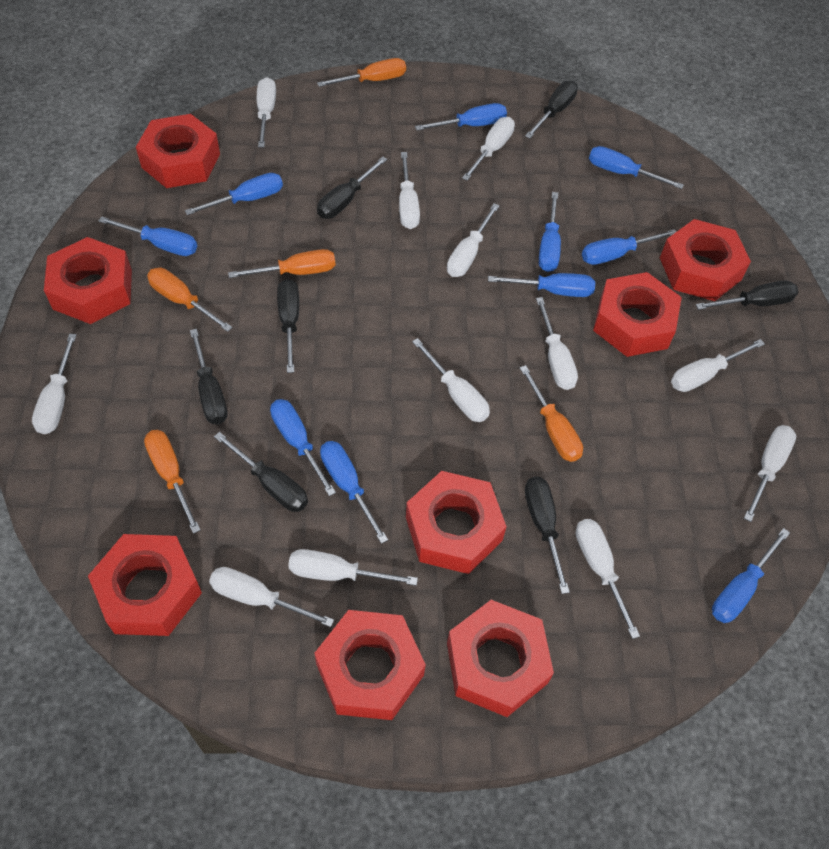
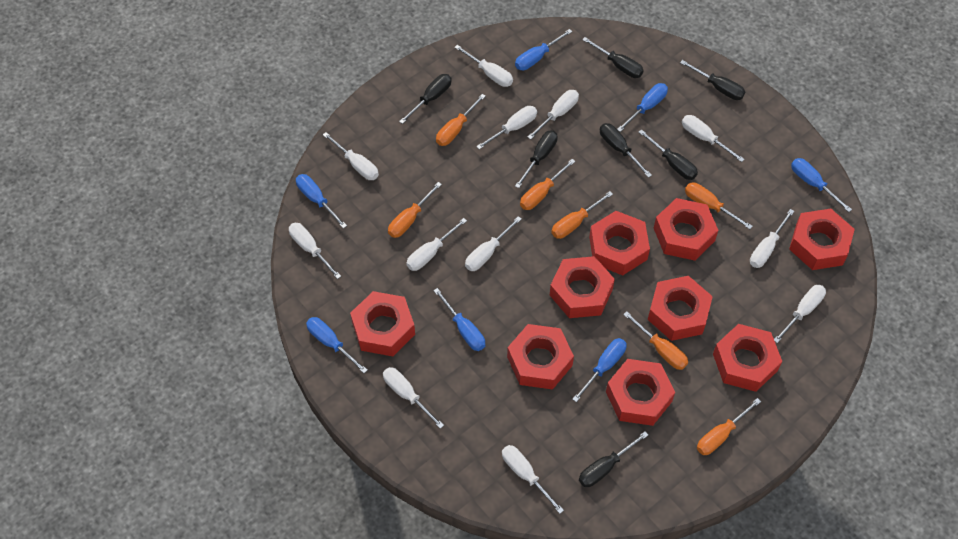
blue screwdriver: 10 -> 7
orange screwdriver: 5 -> 7
red nut: 8 -> 9

